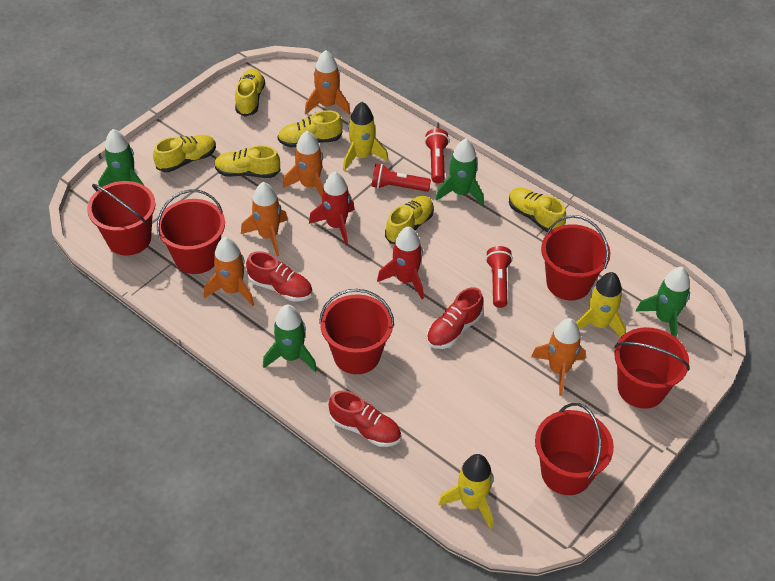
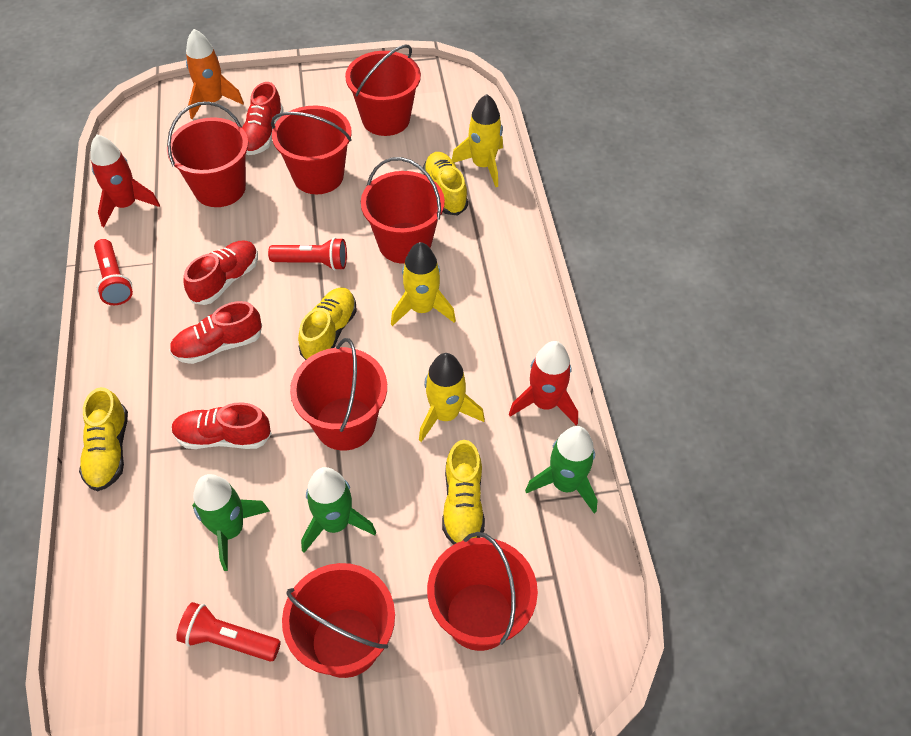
green rocket: 4 -> 3
orange rocket: 5 -> 1
red bucket: 6 -> 7
red shoe: 3 -> 4
yellow shoe: 6 -> 4

